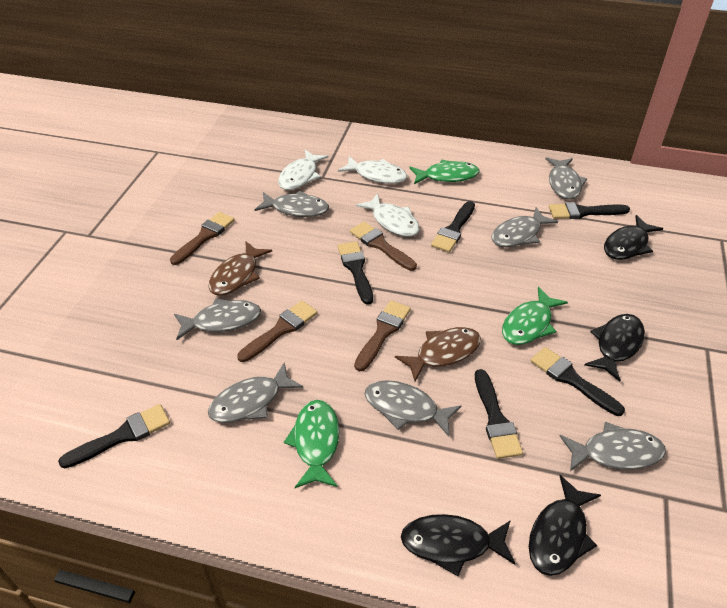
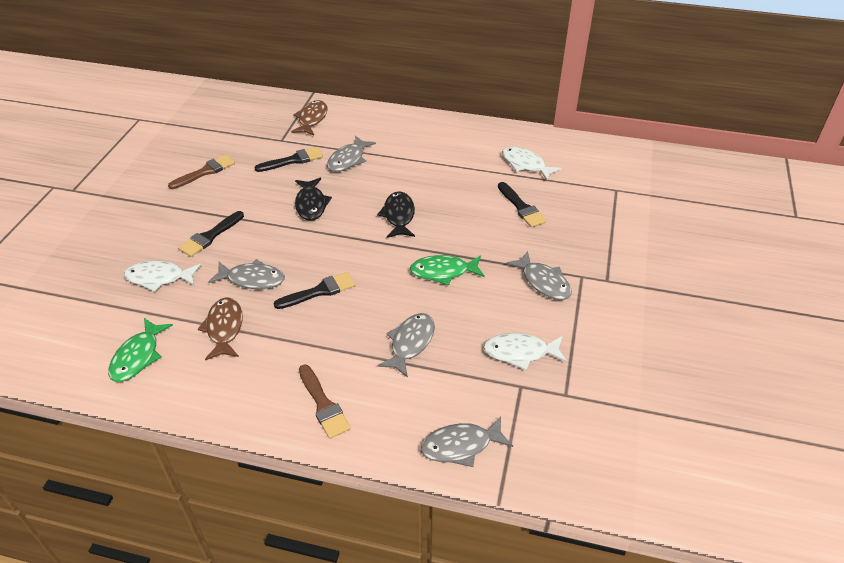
black brush: 6 -> 4
black fish: 4 -> 2
brown brush: 4 -> 2
green fish: 3 -> 2
grey fish: 7 -> 5

